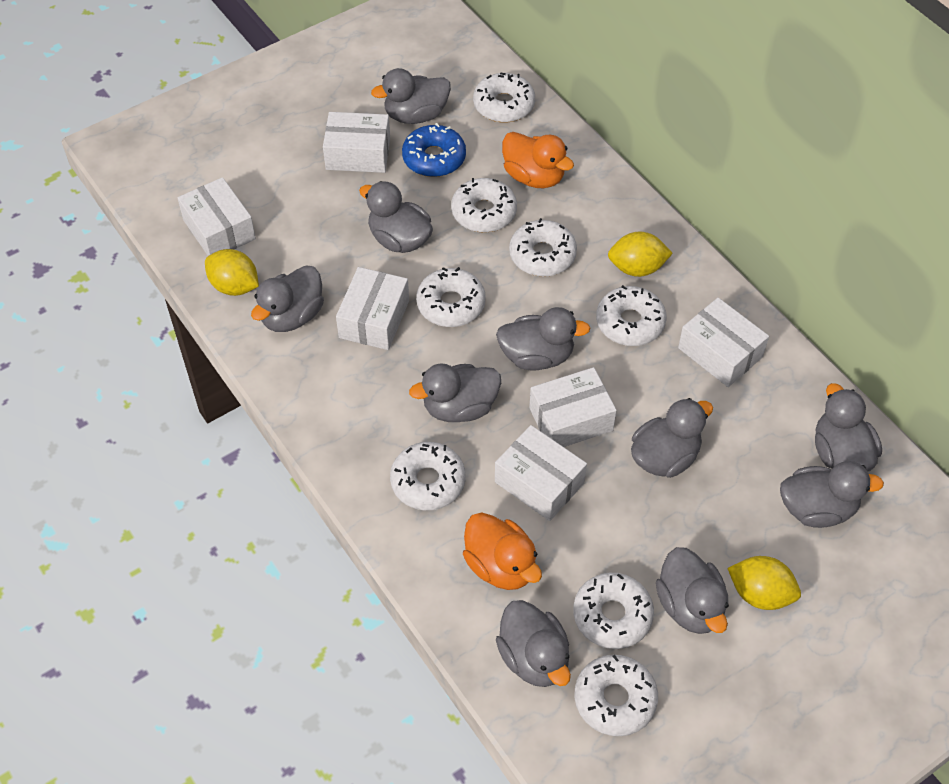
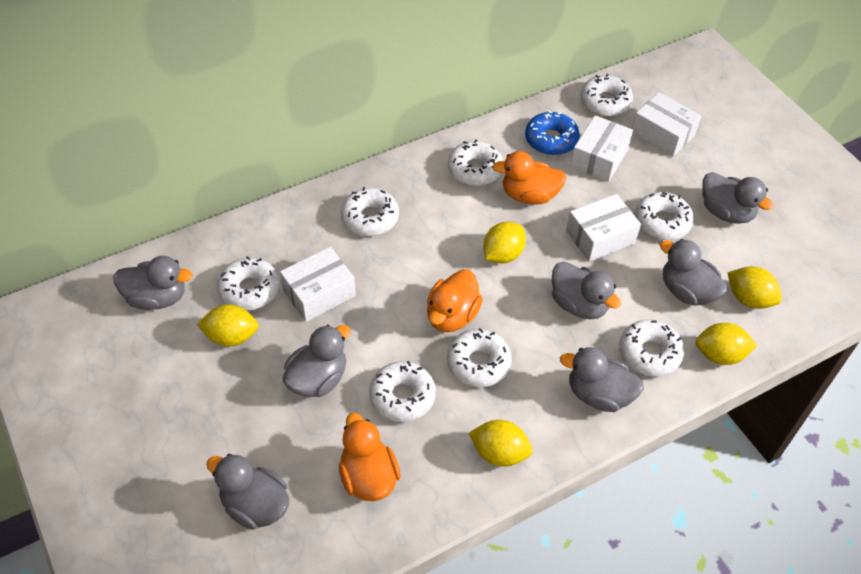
grey duck: 10 -> 7
orange duck: 2 -> 3
white box: 6 -> 4
yellow lemon: 3 -> 5

